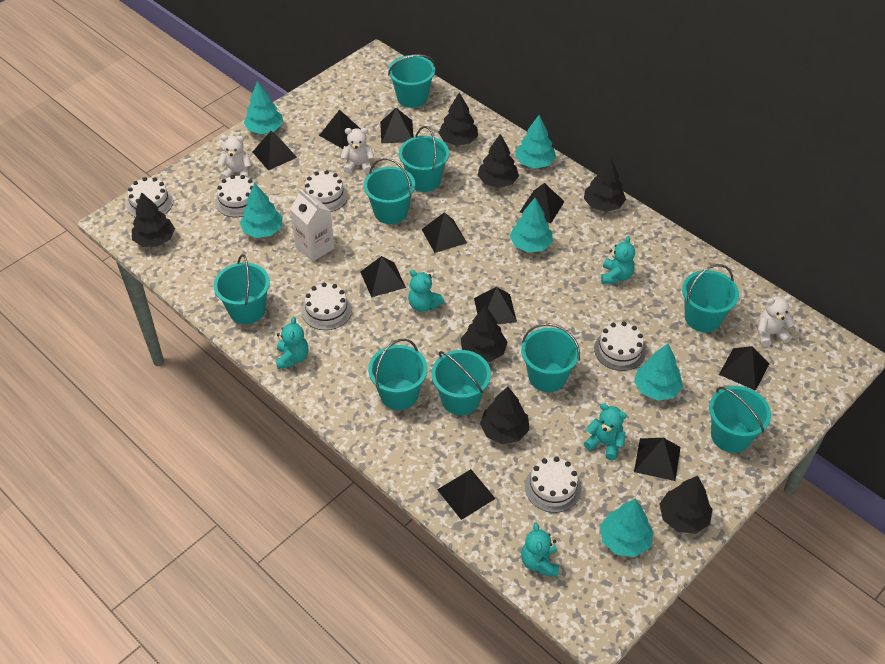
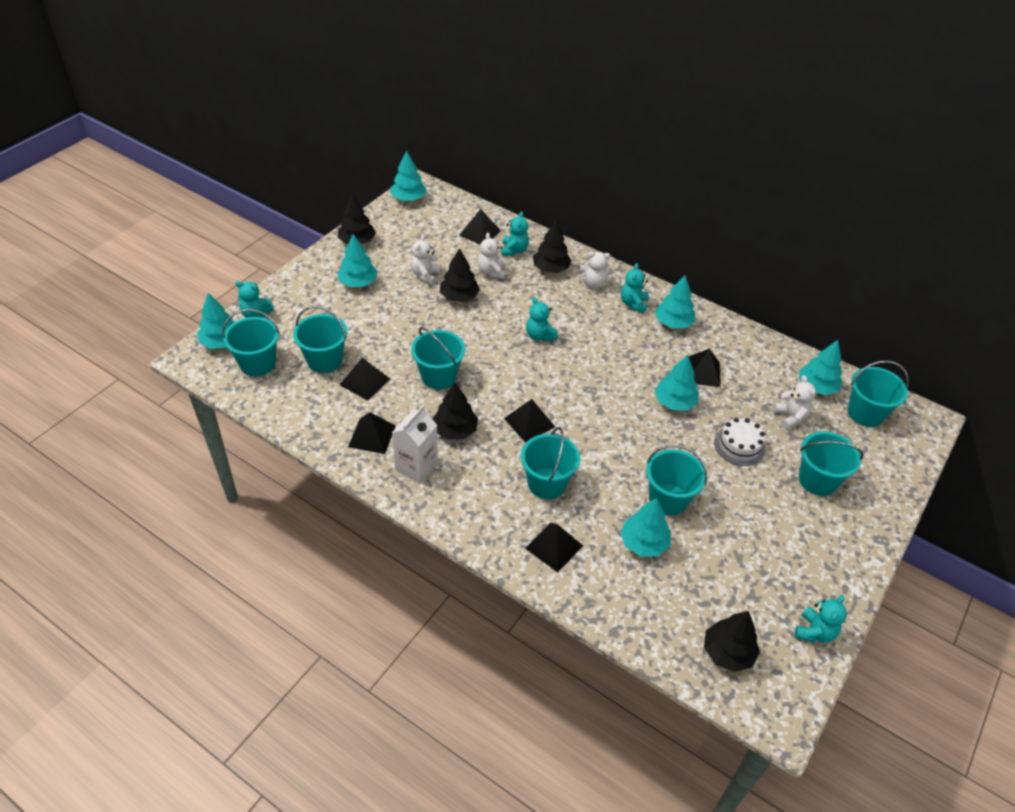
black pyramid: 10 -> 6
black tree: 7 -> 5
turquoise bucket: 9 -> 7
turquoise tree: 6 -> 7
white cake: 6 -> 1
white teddy bear: 3 -> 4

